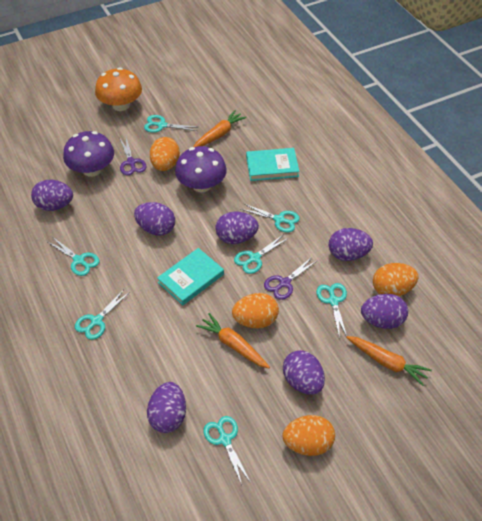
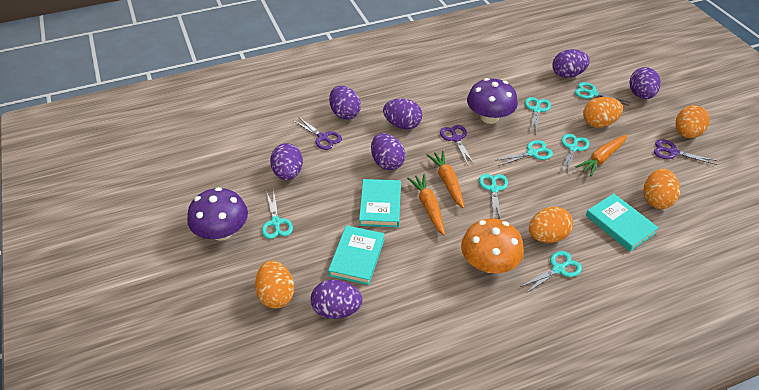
orange egg: 4 -> 5
purple scissors: 2 -> 3
turquoise book: 2 -> 3

